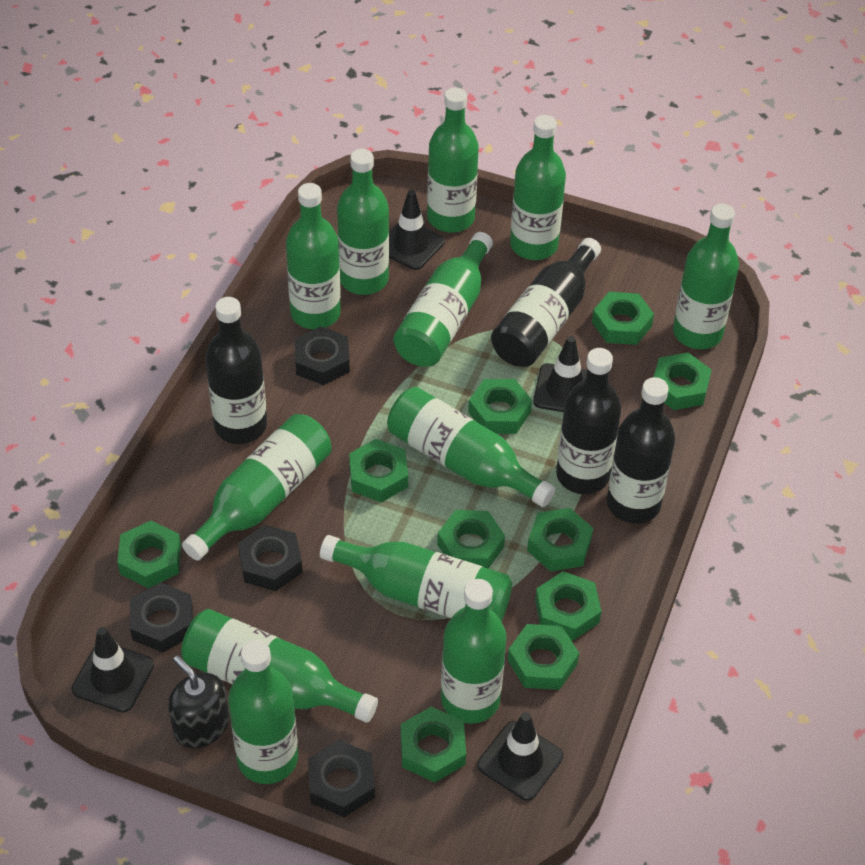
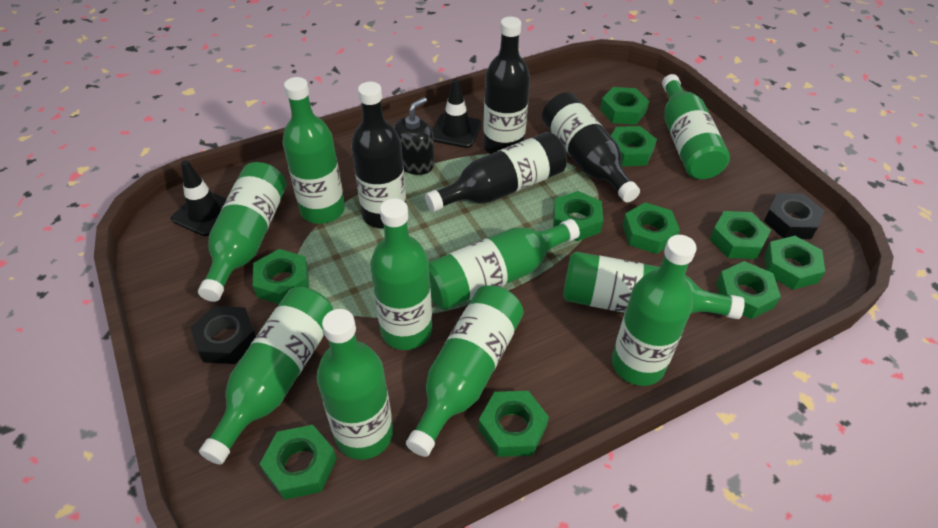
black nut: 4 -> 2
black traffic cone: 4 -> 2
green bottle: 12 -> 10

